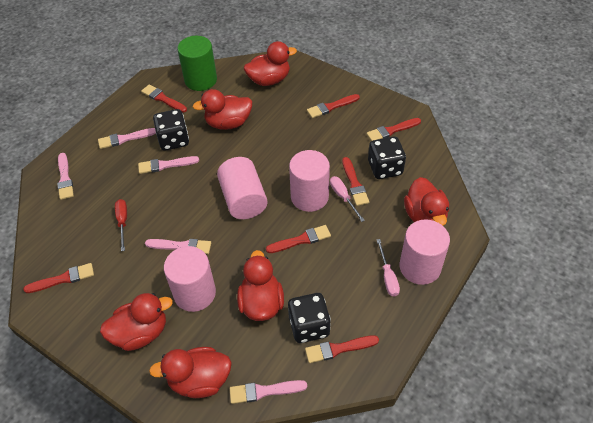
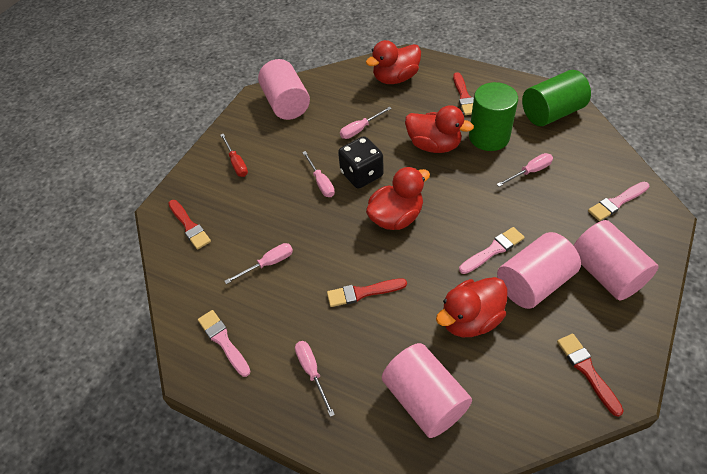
black dice: 3 -> 1
green cylinder: 1 -> 2
pink brush: 5 -> 3
pink screwdriver: 2 -> 5
red brush: 7 -> 4
red duck: 6 -> 4

